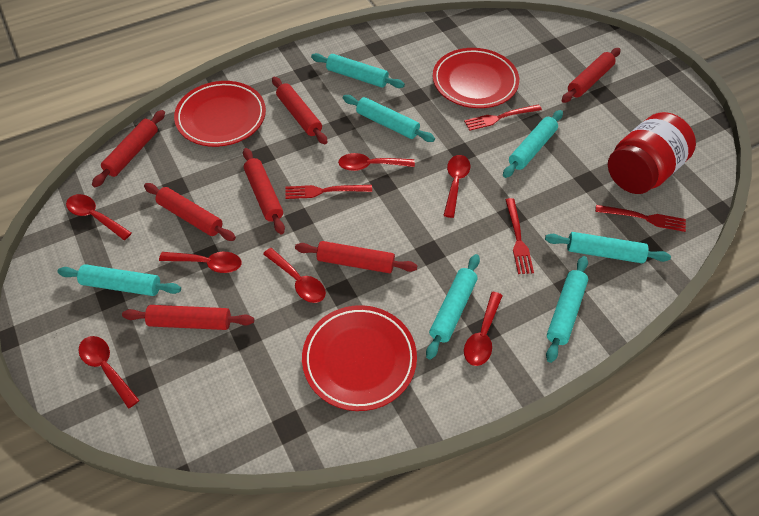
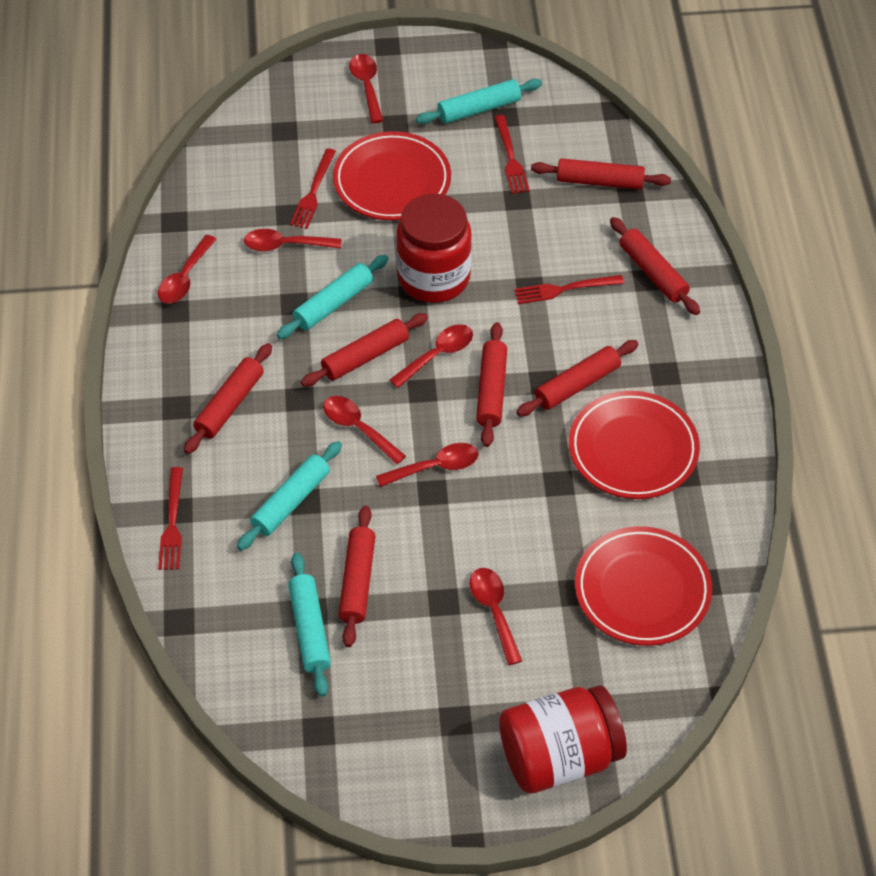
red jar: 1 -> 2
turquoise rolling pin: 7 -> 4

